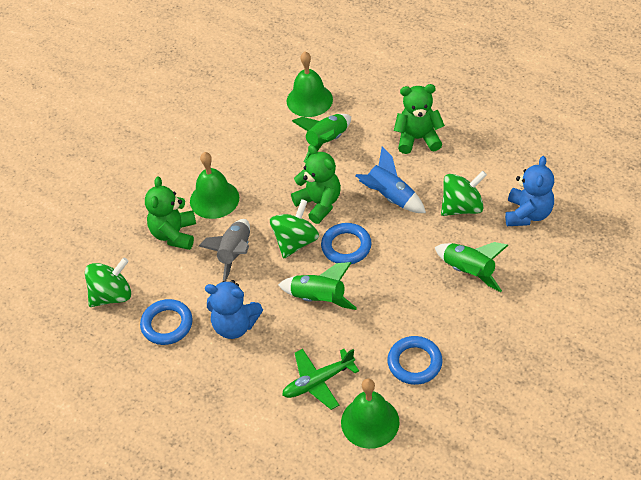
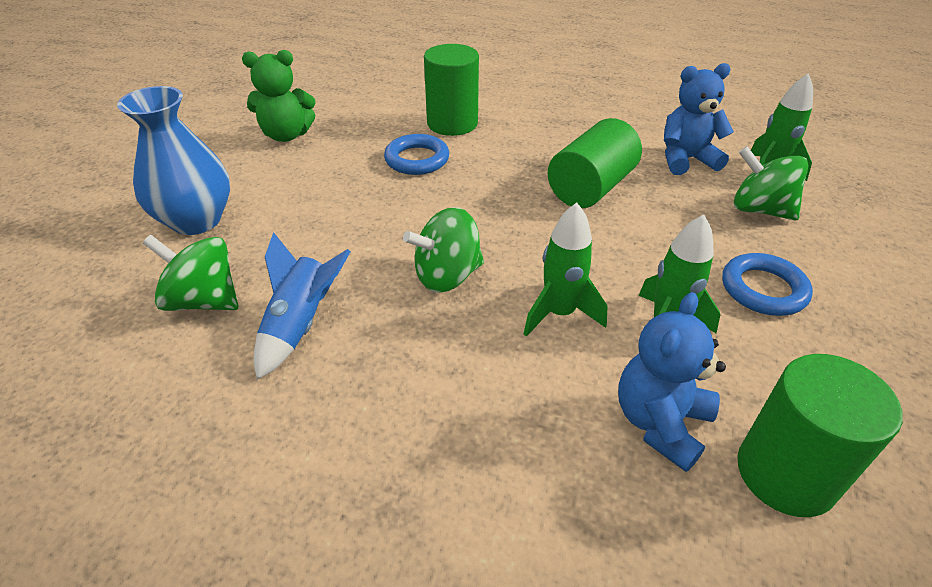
blue ring: 3 -> 2
blue vase: 0 -> 1
green bell: 3 -> 0
green cylinder: 0 -> 3
green plane: 1 -> 0
green teddy bear: 3 -> 1
grey rocket: 1 -> 0

